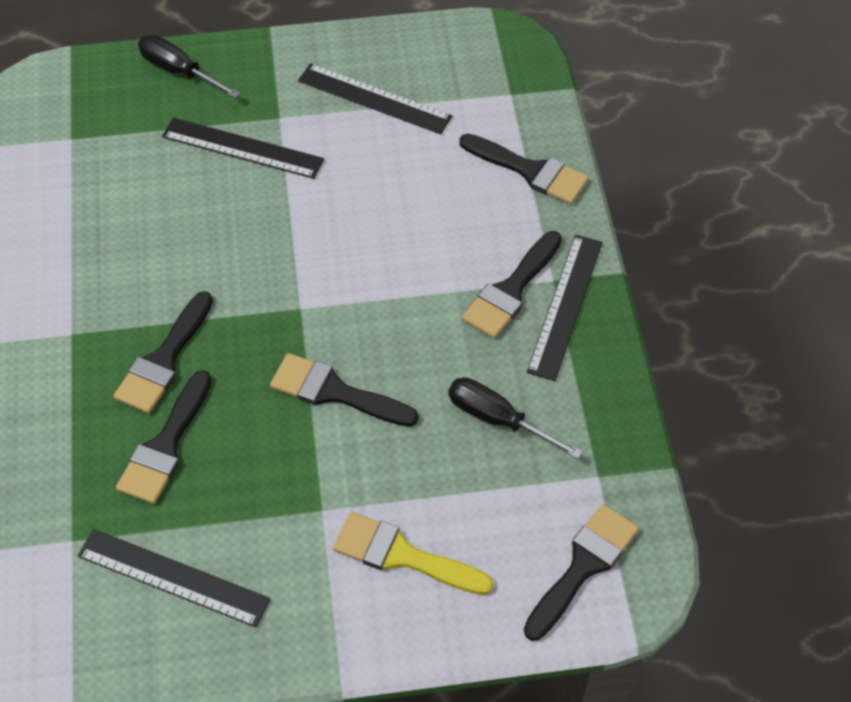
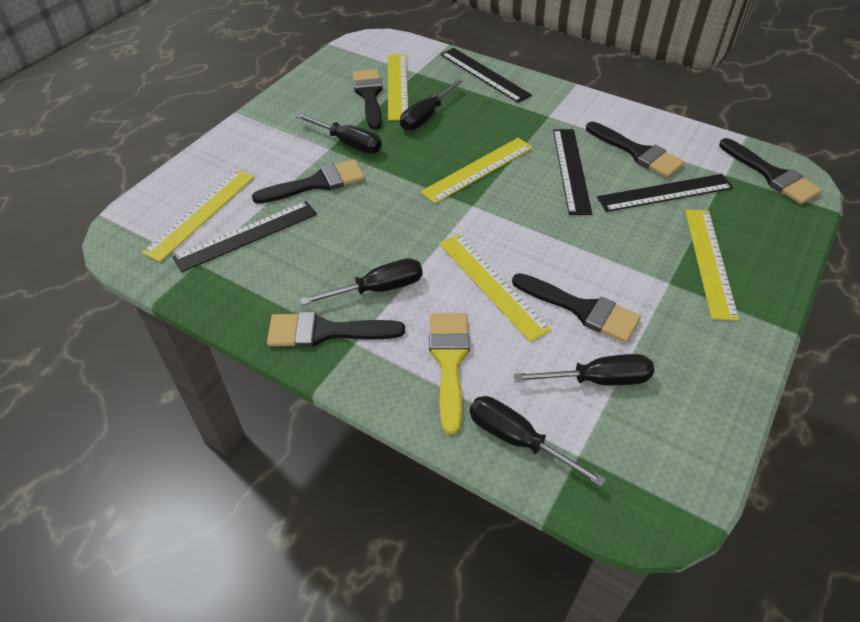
black screwdriver: 2 -> 5
yellow ruler: 0 -> 5

